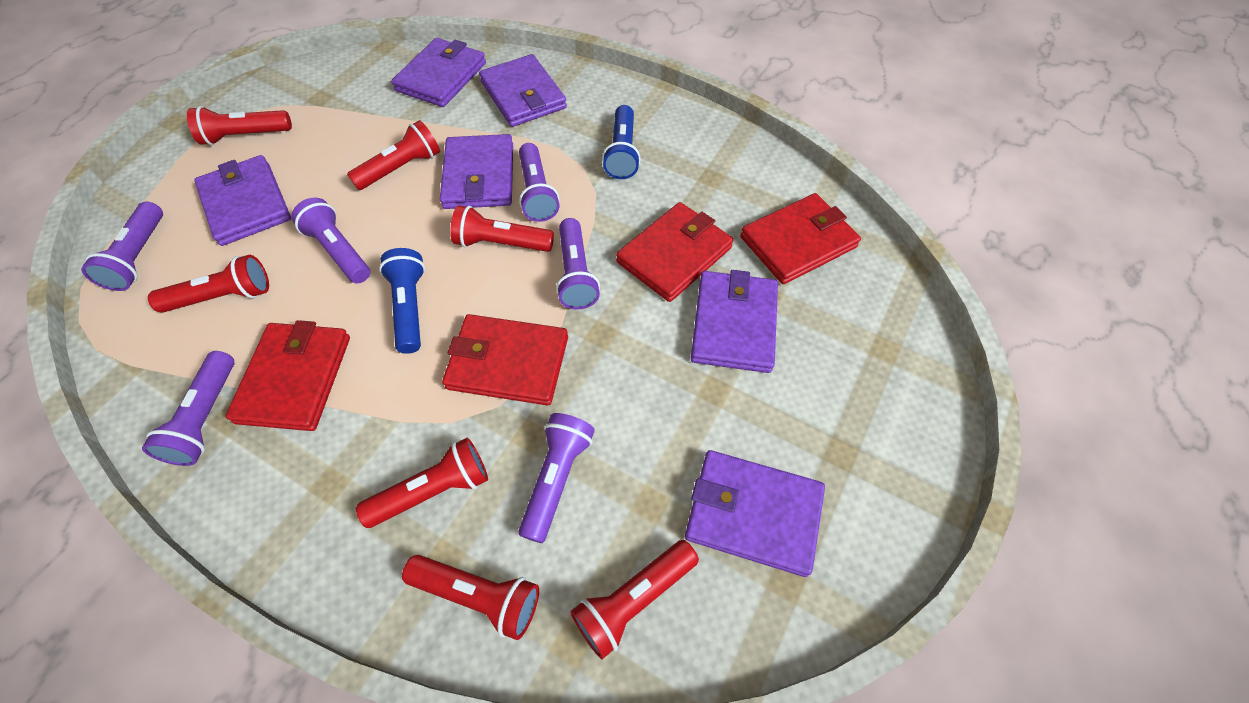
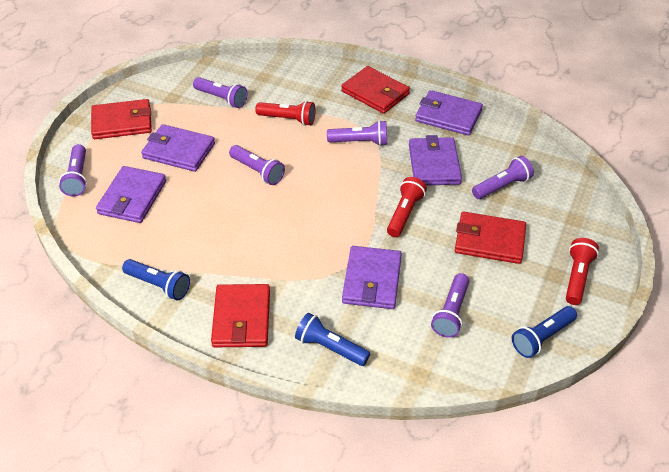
blue flashlight: 2 -> 3
purple wallet: 6 -> 5
red flashlight: 7 -> 3

